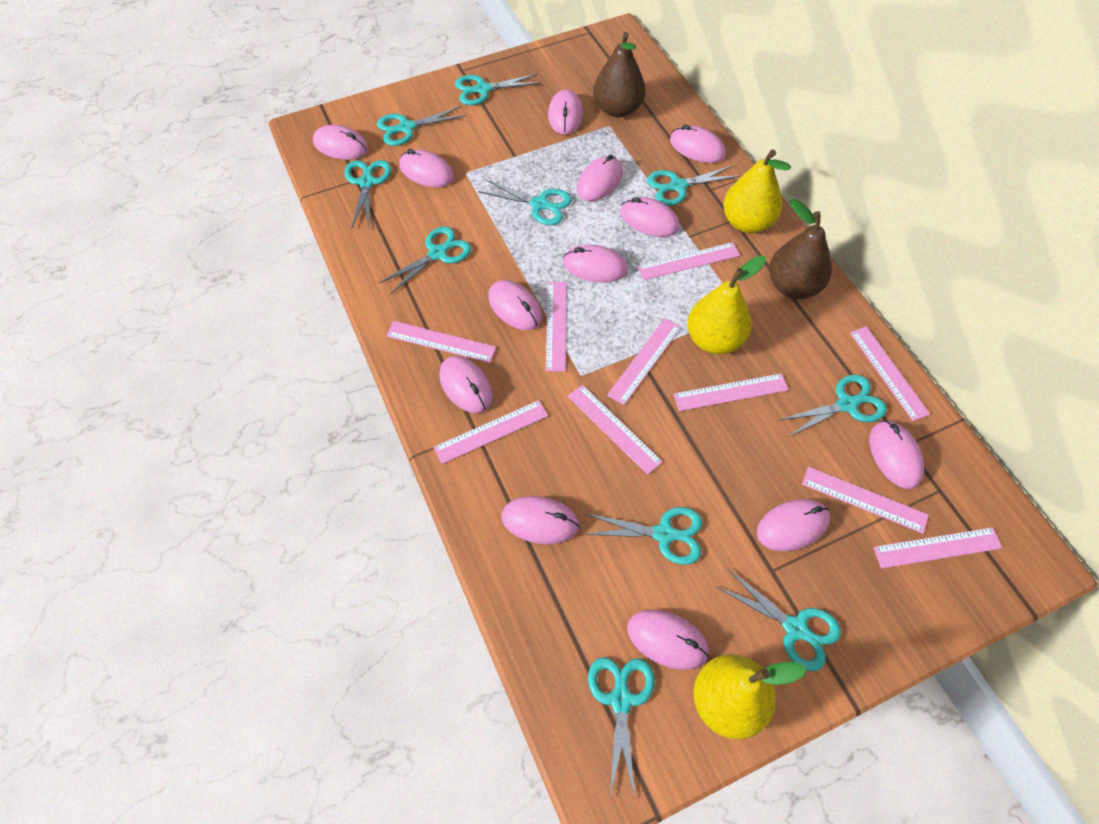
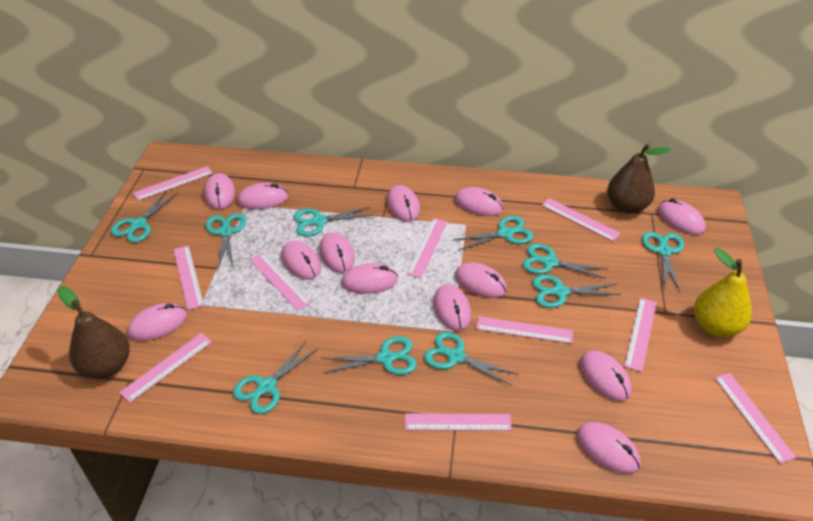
yellow pear: 3 -> 1

